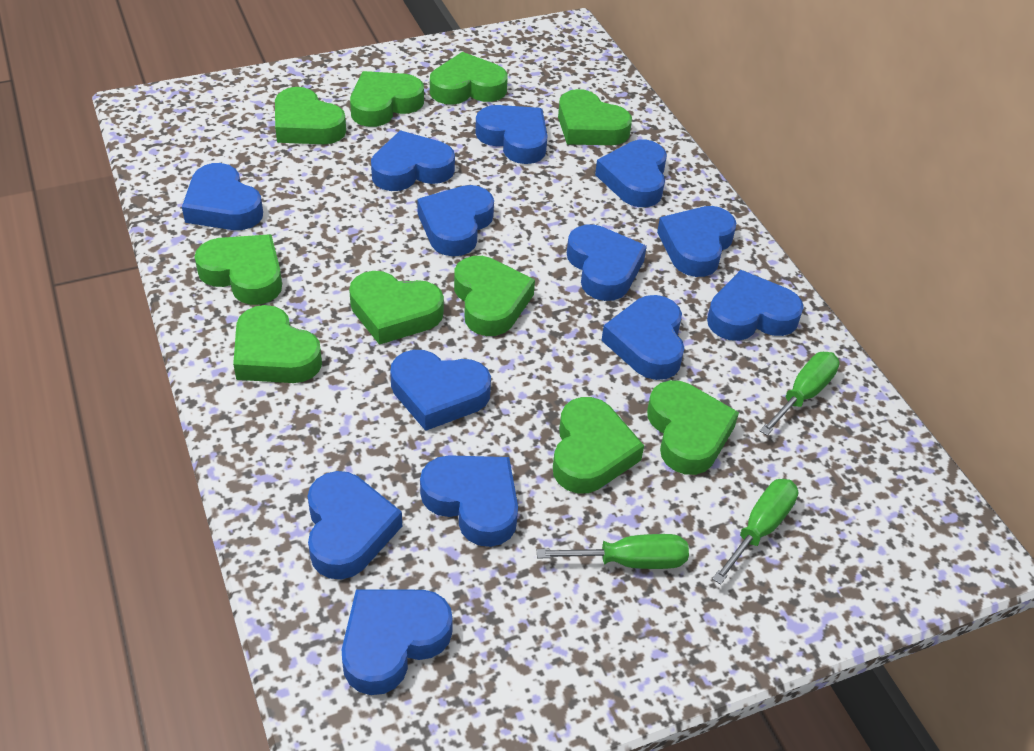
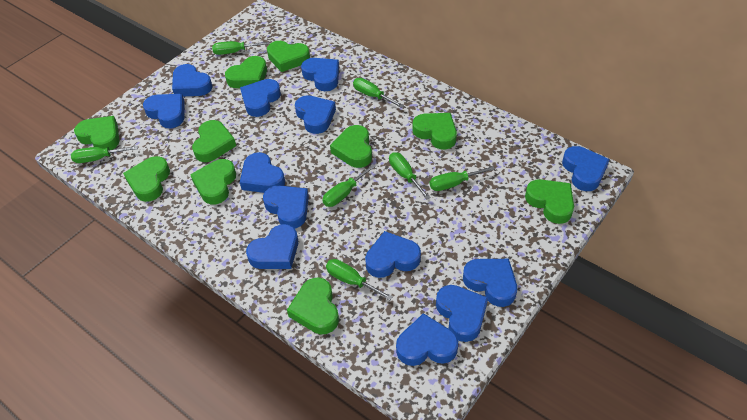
green screwdriver: 3 -> 7

